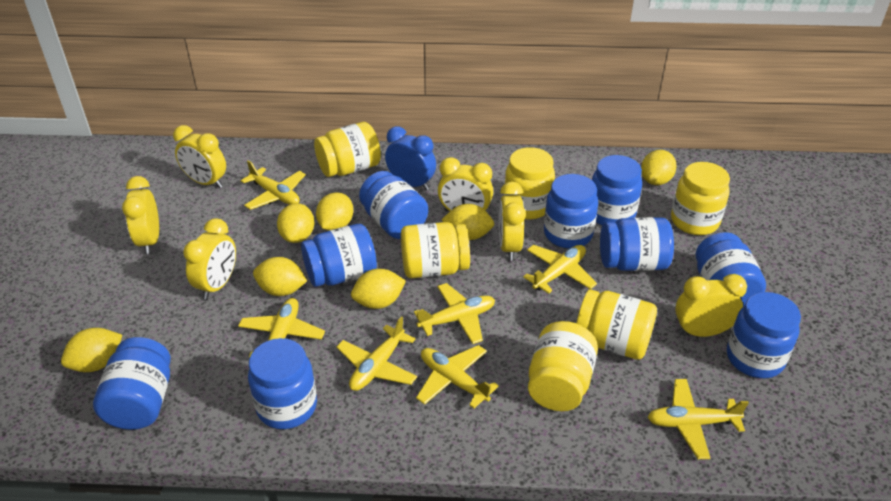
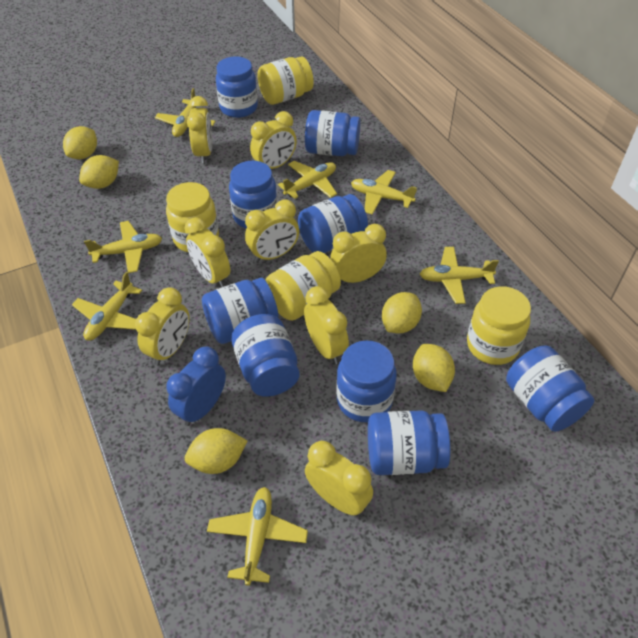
yellow clock: 6 -> 8
yellow jar: 6 -> 4
yellow lemon: 7 -> 5

